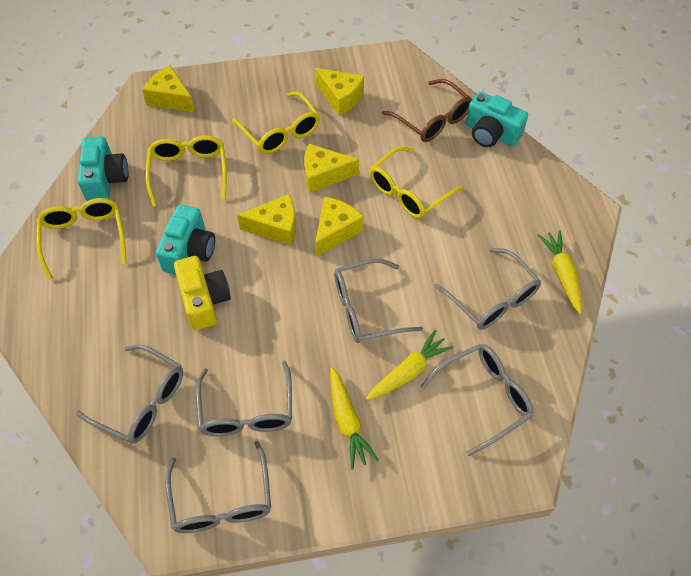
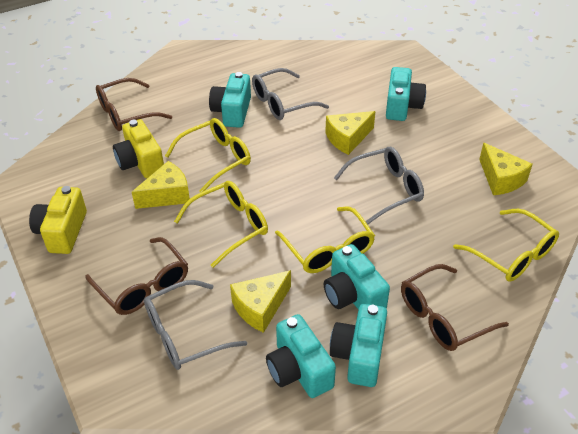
brown glasses: 1 -> 3
grey glasses: 6 -> 3
turquoise camera: 3 -> 5
yellow camera: 1 -> 2
yellow carrot: 3 -> 0
yellow cheese: 5 -> 4

